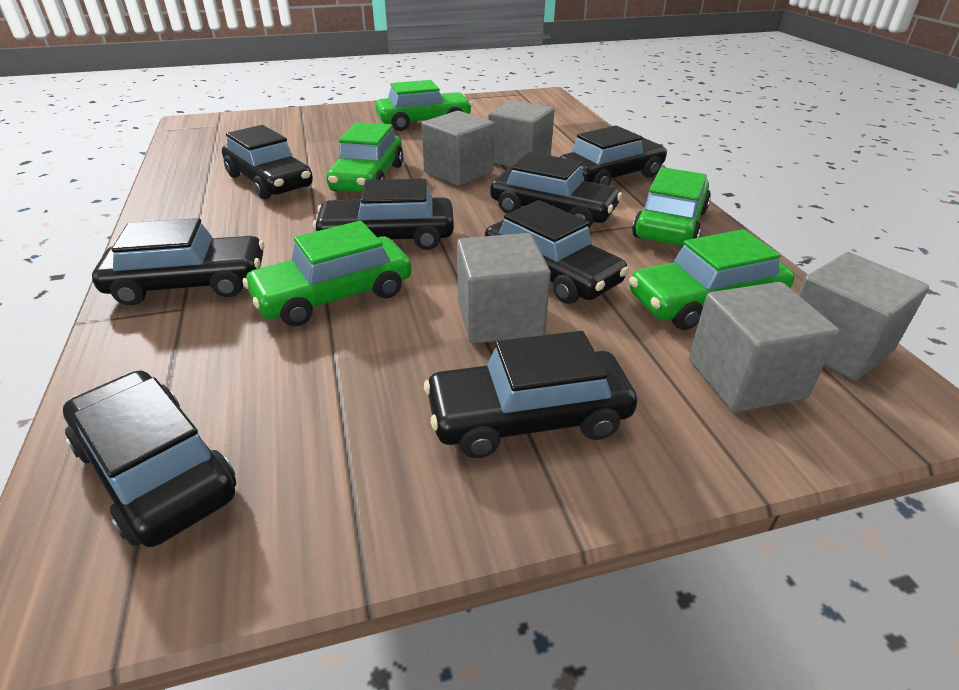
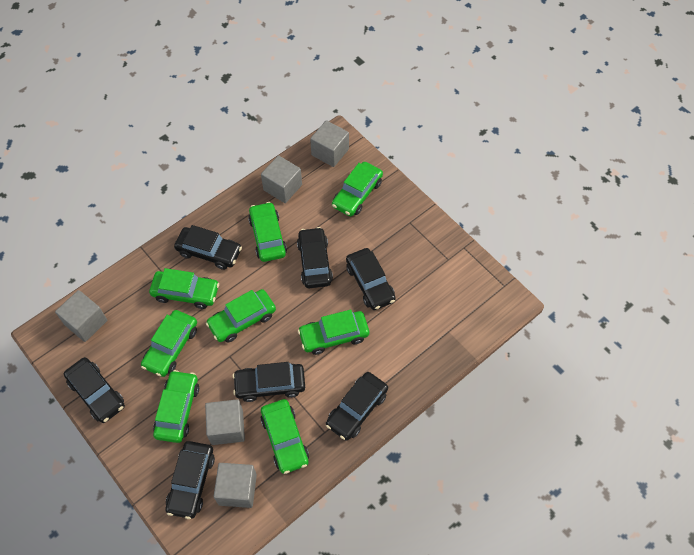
black car: 8 -> 7
green car: 5 -> 8

